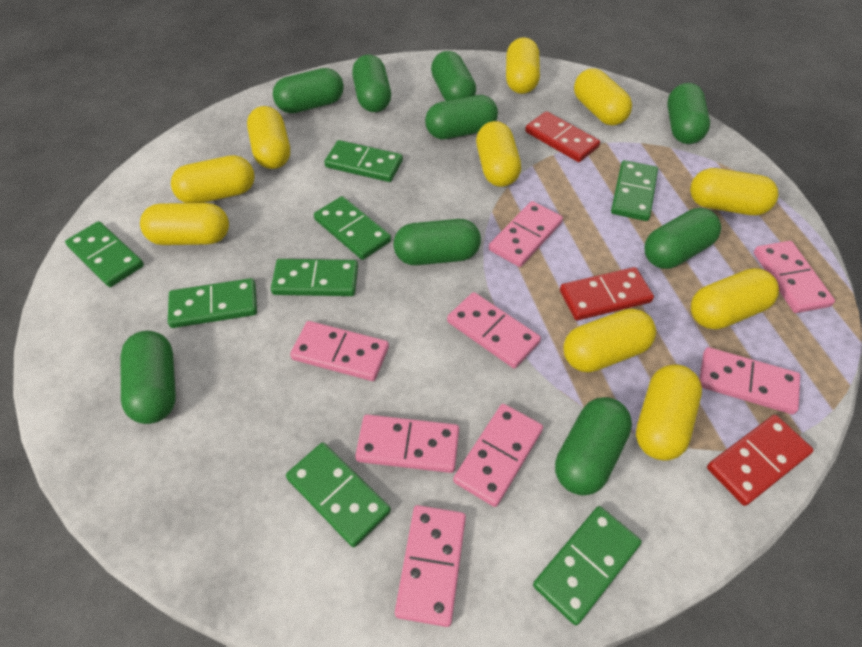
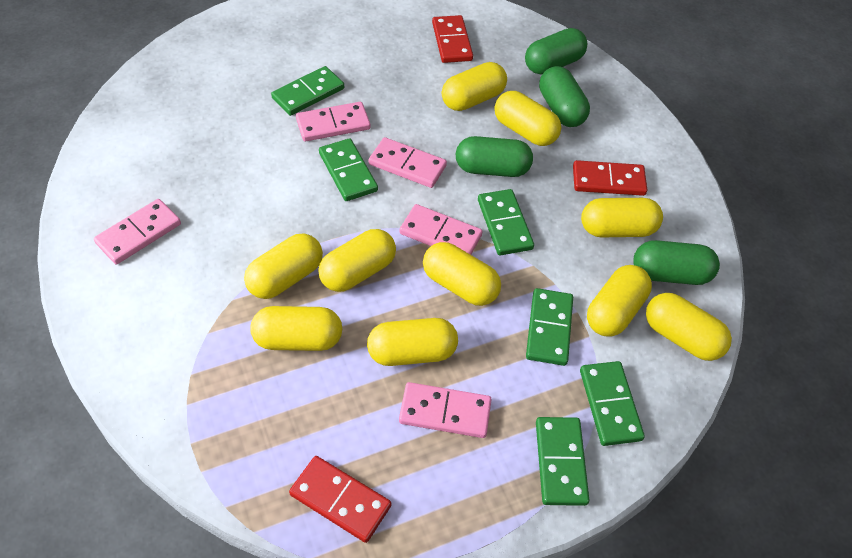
green capsule: 9 -> 4
green domino: 8 -> 6
pink domino: 8 -> 5

